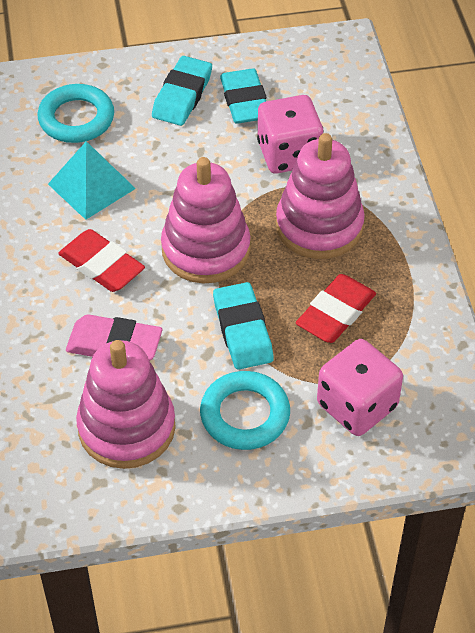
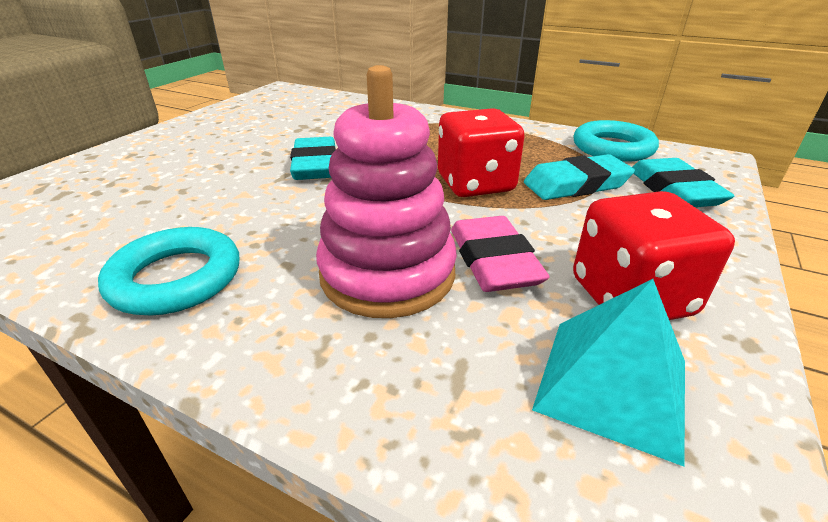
pink dice: 2 -> 0
pink stacking toy: 3 -> 1
red dice: 0 -> 2
red eraser: 2 -> 0

